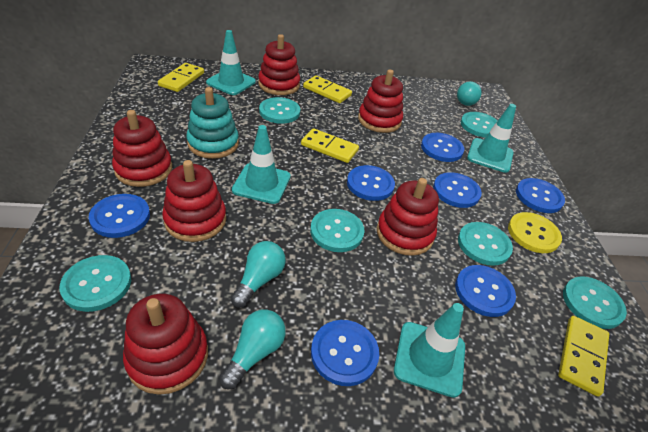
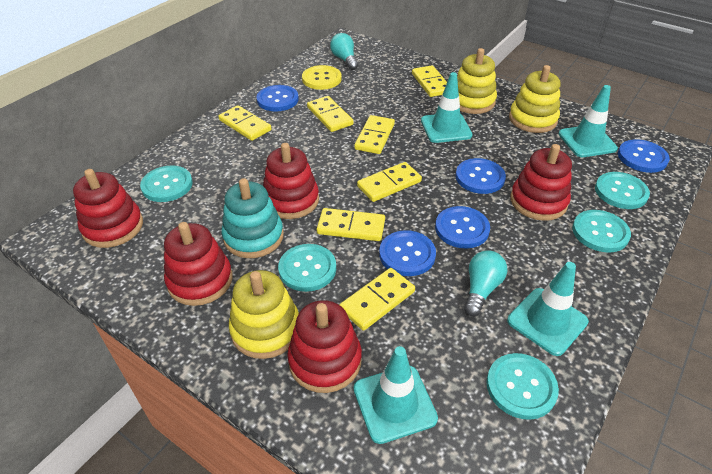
blue button: 7 -> 5
red stacking toy: 6 -> 5
turquoise button: 6 -> 5
turquoise light bulb: 3 -> 2
yellow domino: 4 -> 7
yellow stacking toy: 0 -> 3

